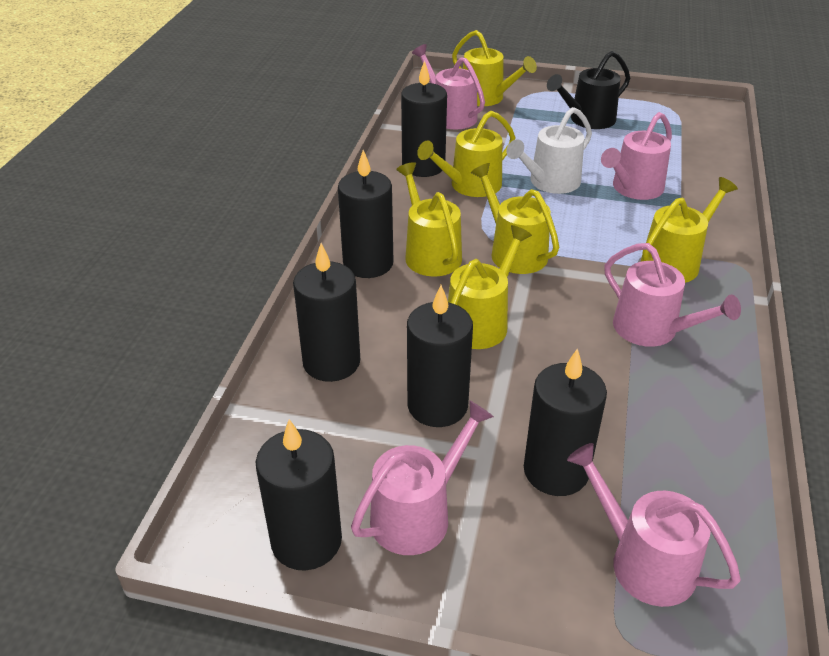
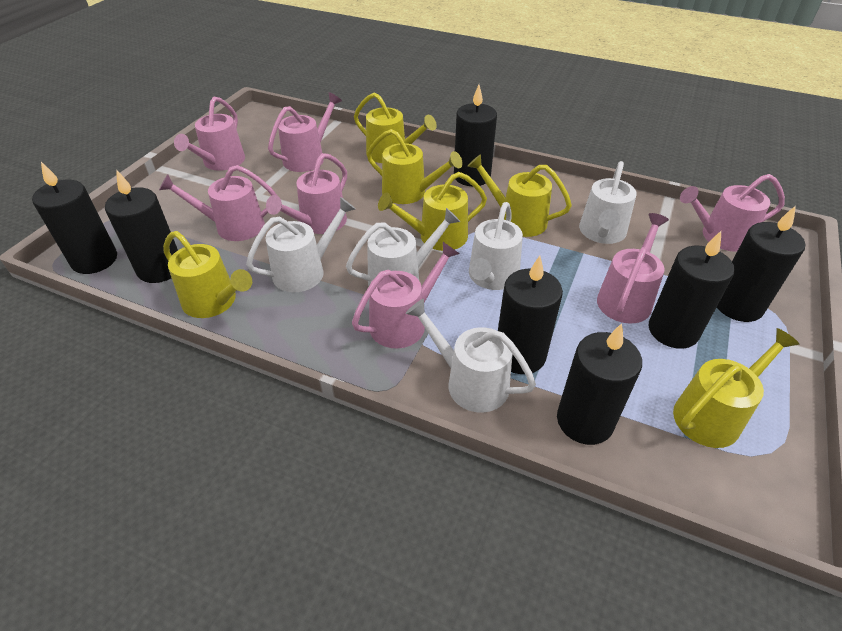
black candle: 6 -> 7
black watering can: 1 -> 0
pink watering can: 5 -> 7
white watering can: 1 -> 5

